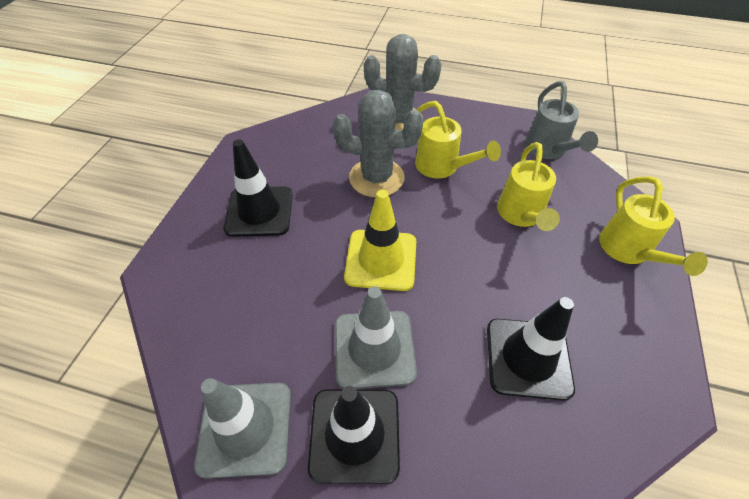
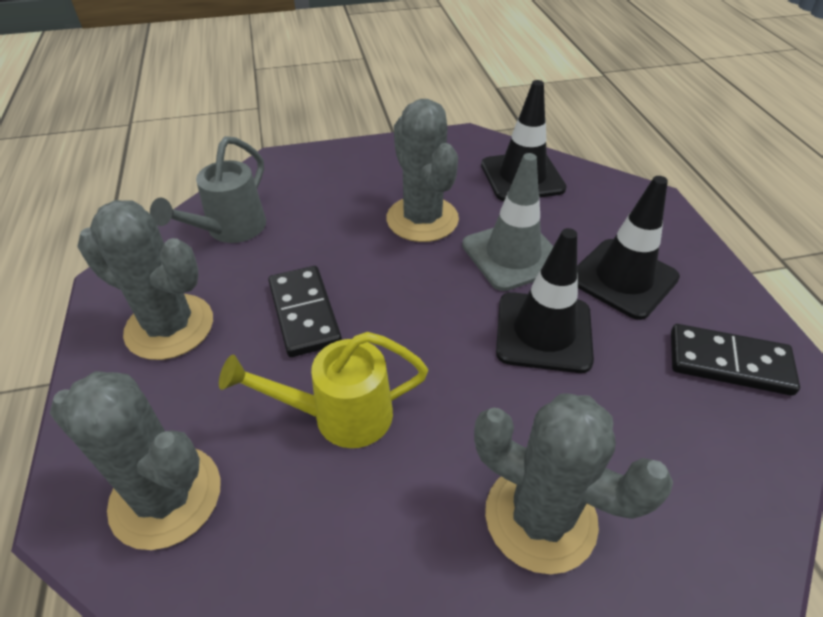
black domino: 0 -> 2
grey cactus: 2 -> 4
grey traffic cone: 2 -> 1
yellow traffic cone: 1 -> 0
yellow watering can: 3 -> 1

